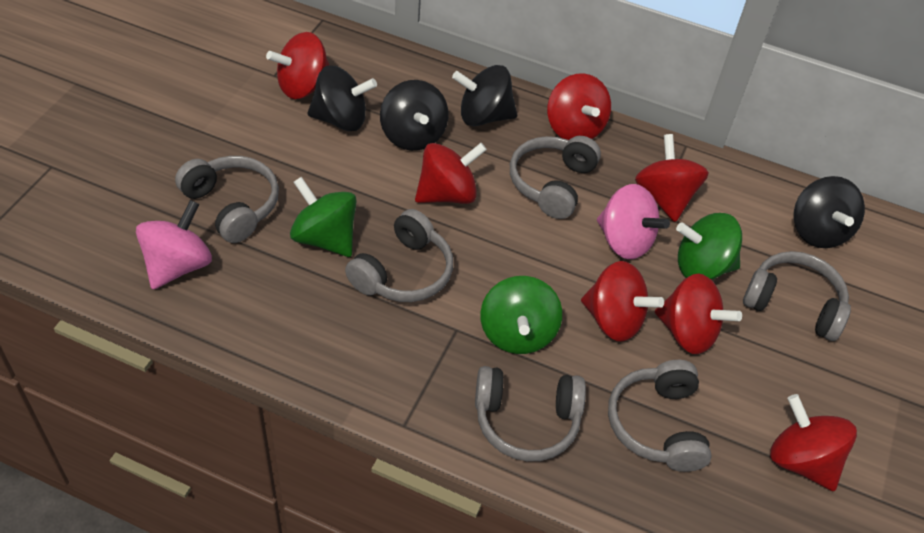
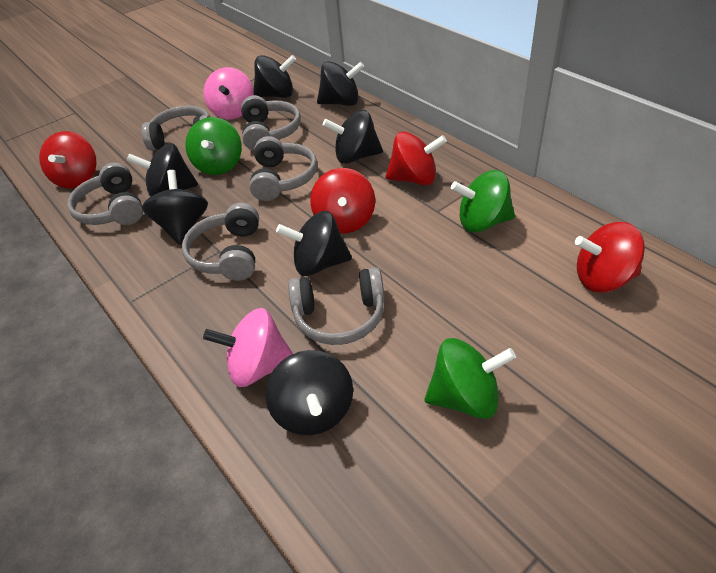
black spinning top: 4 -> 7
red spinning top: 7 -> 4

